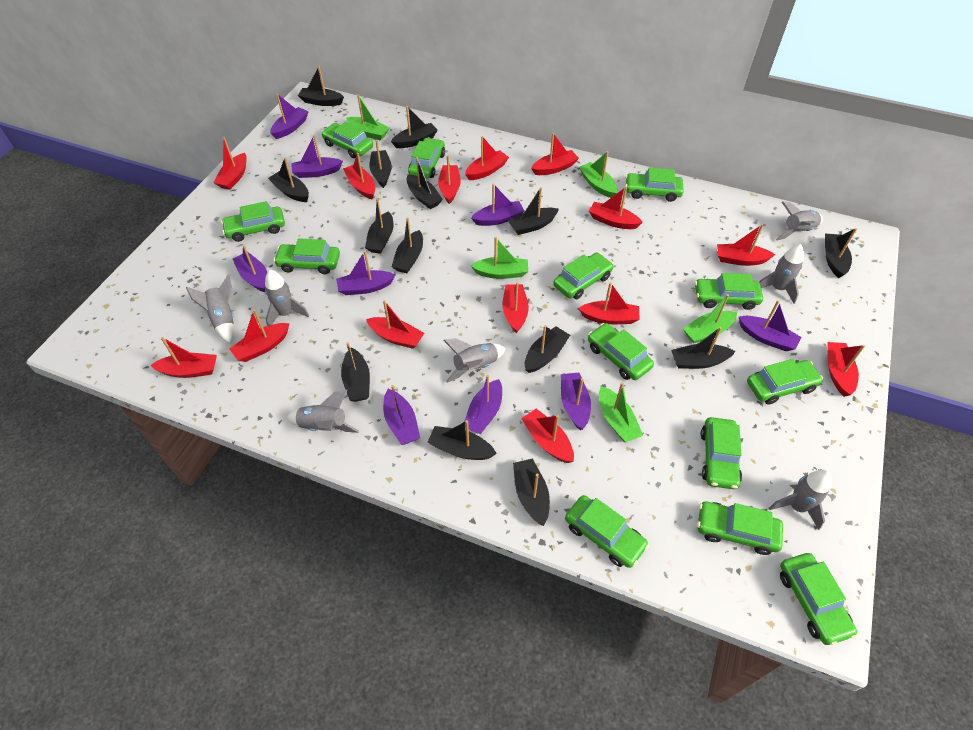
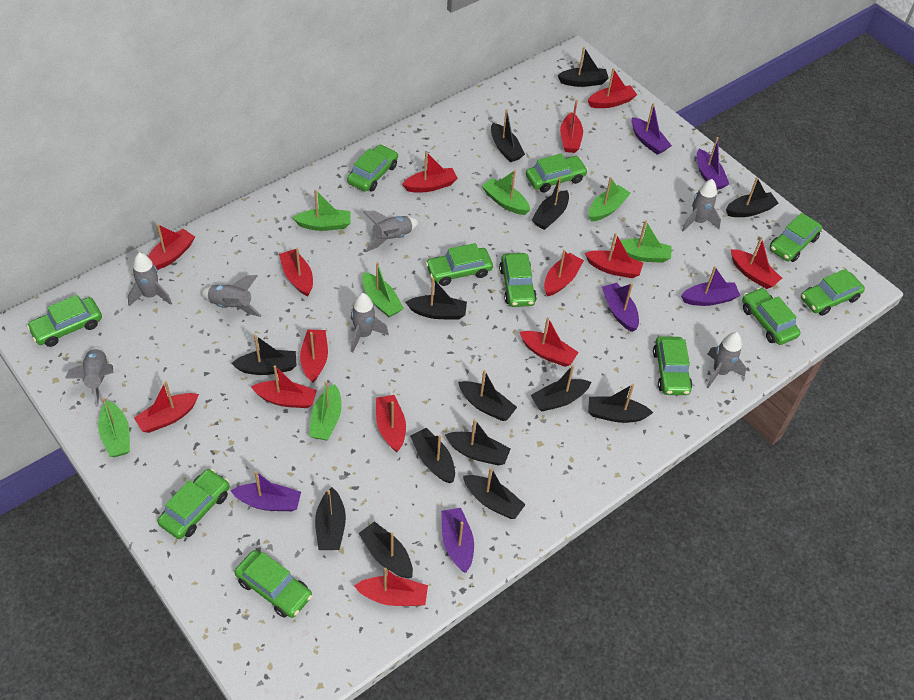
green boat: 5 -> 7
green car: 13 -> 11
purple boat: 9 -> 6

